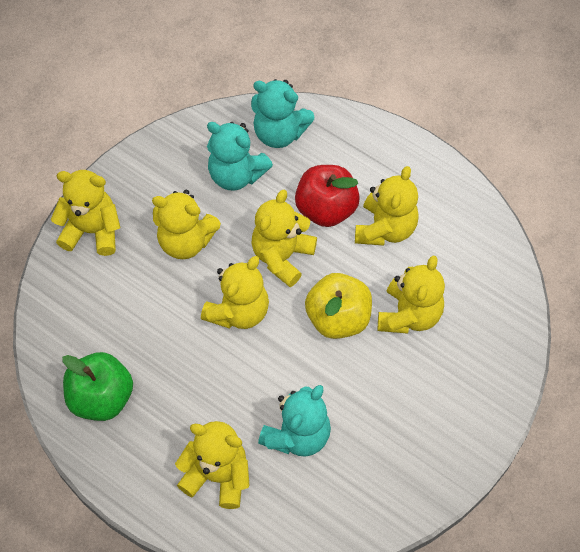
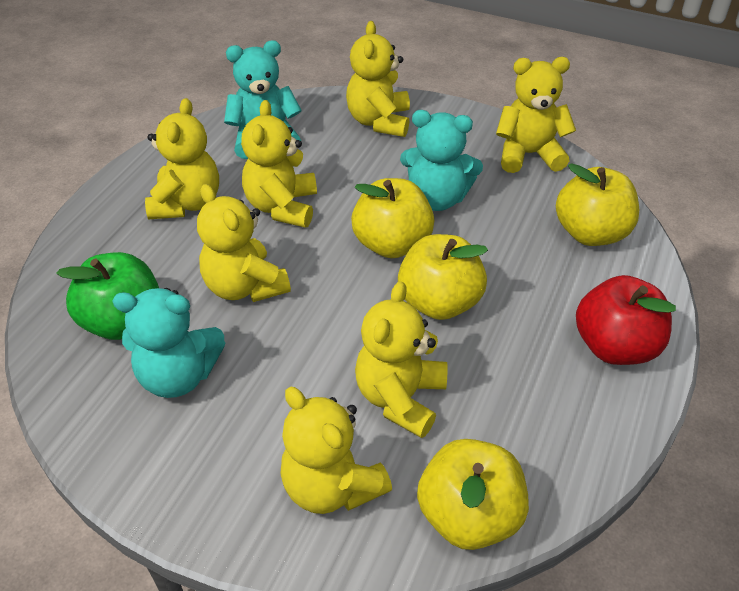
yellow apple: 1 -> 4

